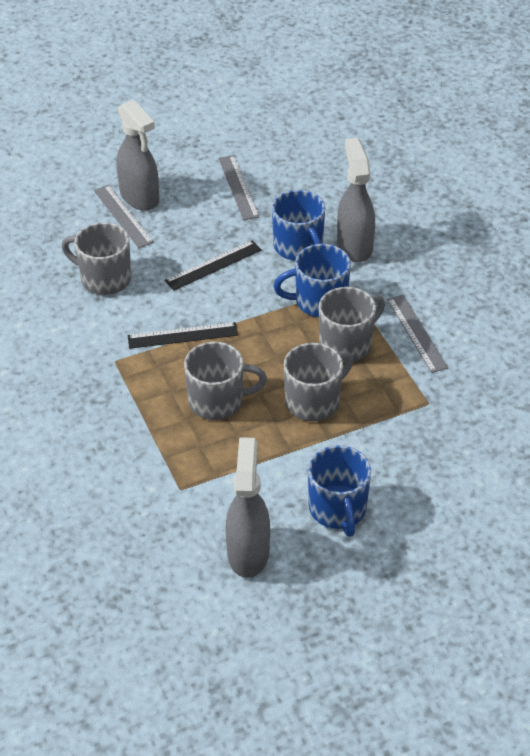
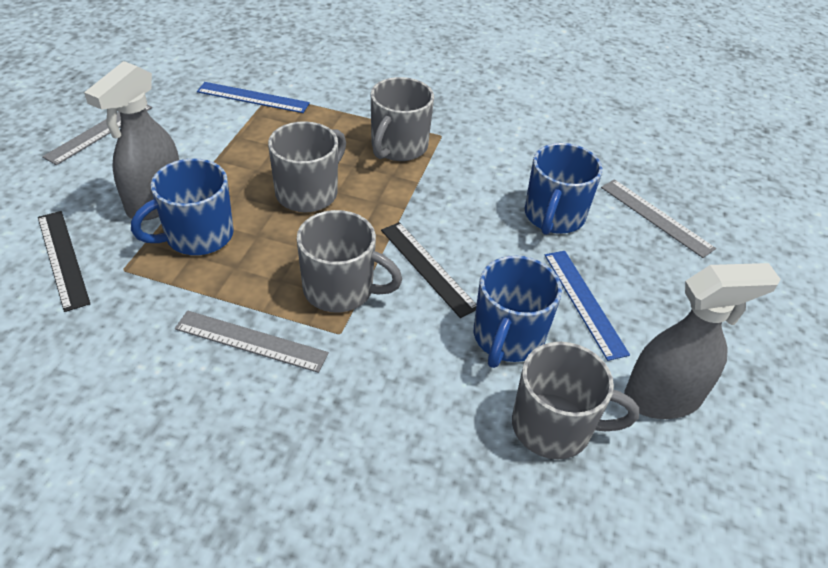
blue ruler: 0 -> 2
grey spray bottle: 3 -> 2

